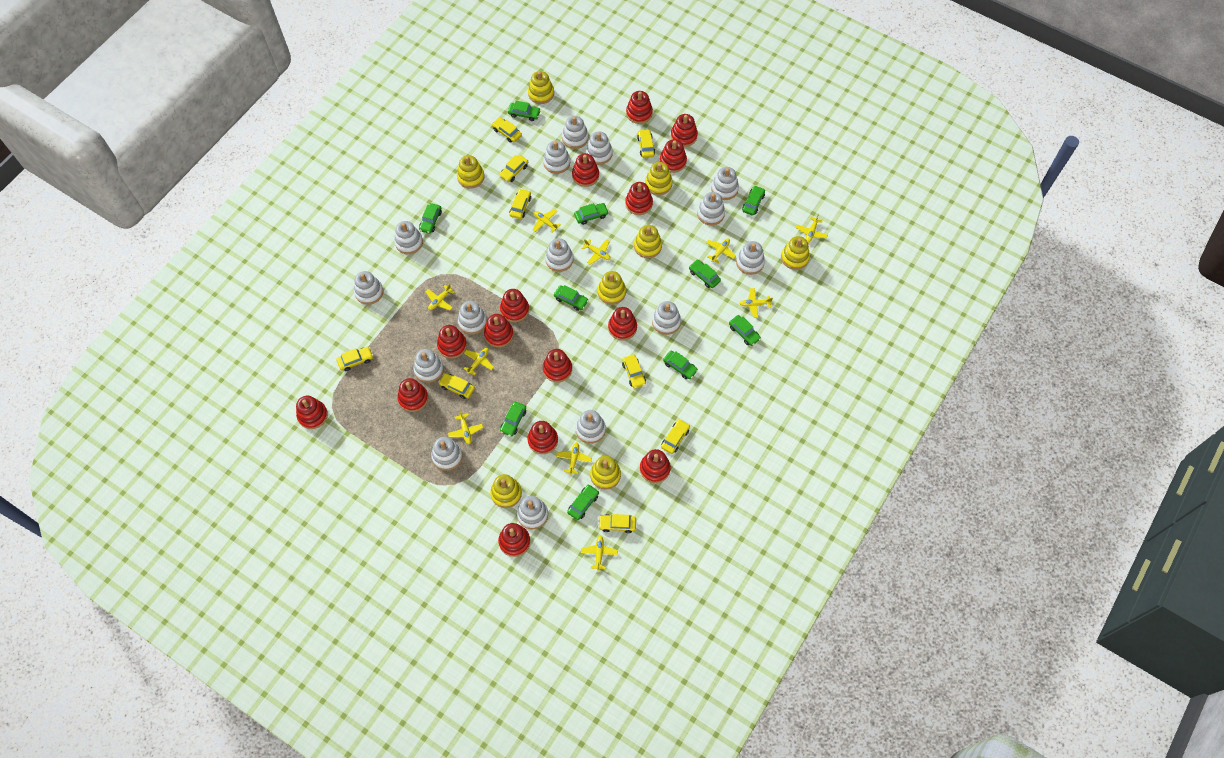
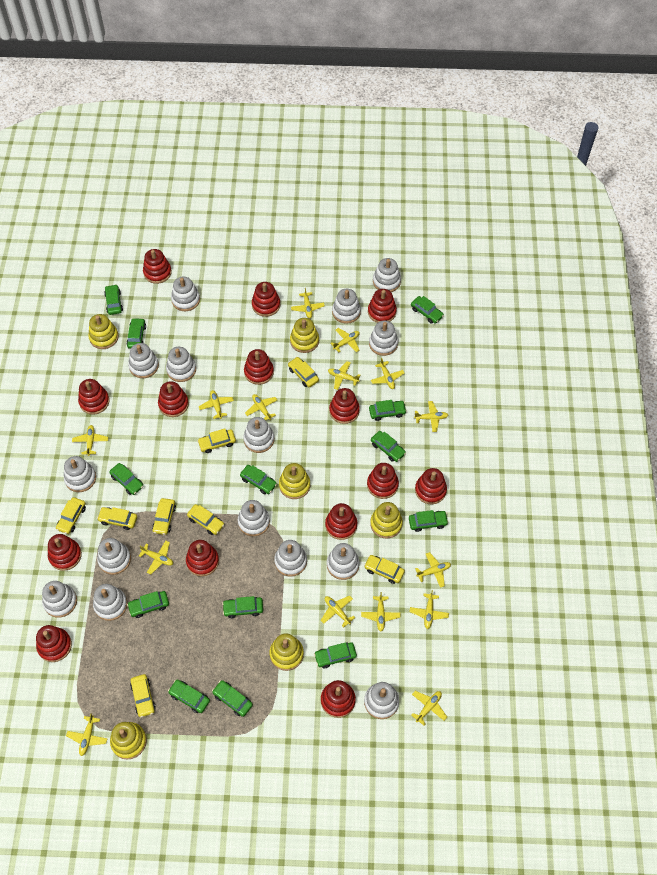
green car: 10 -> 13
red stacking toy: 15 -> 14
yellow car: 9 -> 8
yellow plane: 10 -> 15
yellow stacking toy: 8 -> 6

